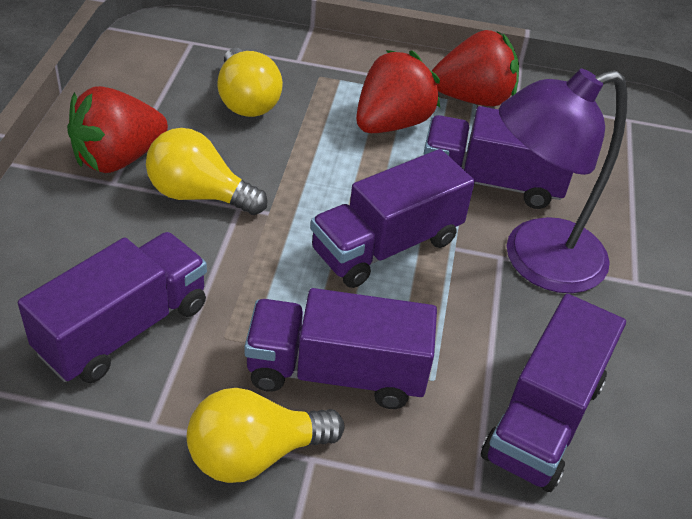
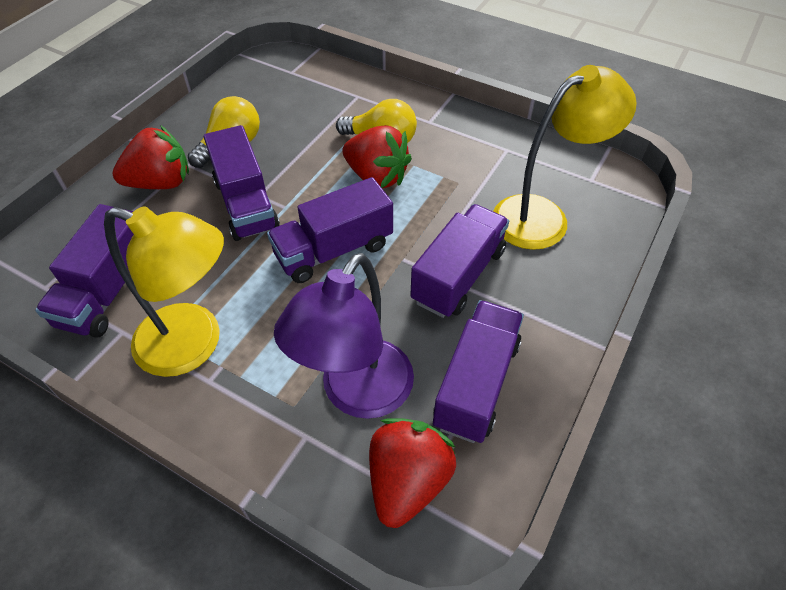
yellow lamp: 0 -> 2
yellow light bulb: 3 -> 2

